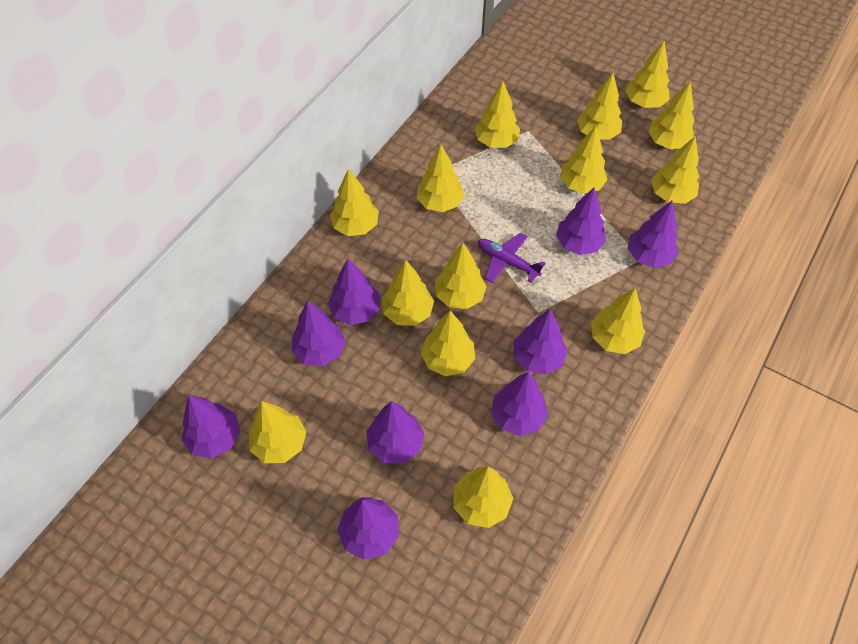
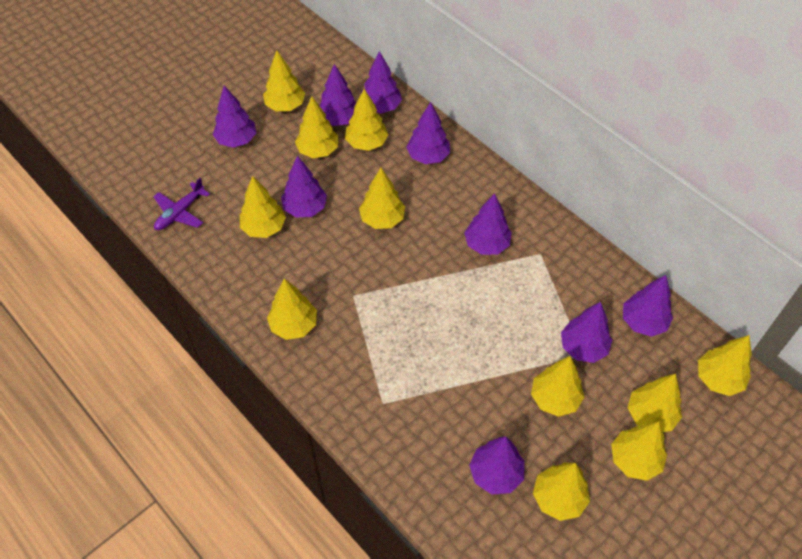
yellow tree: 14 -> 11

